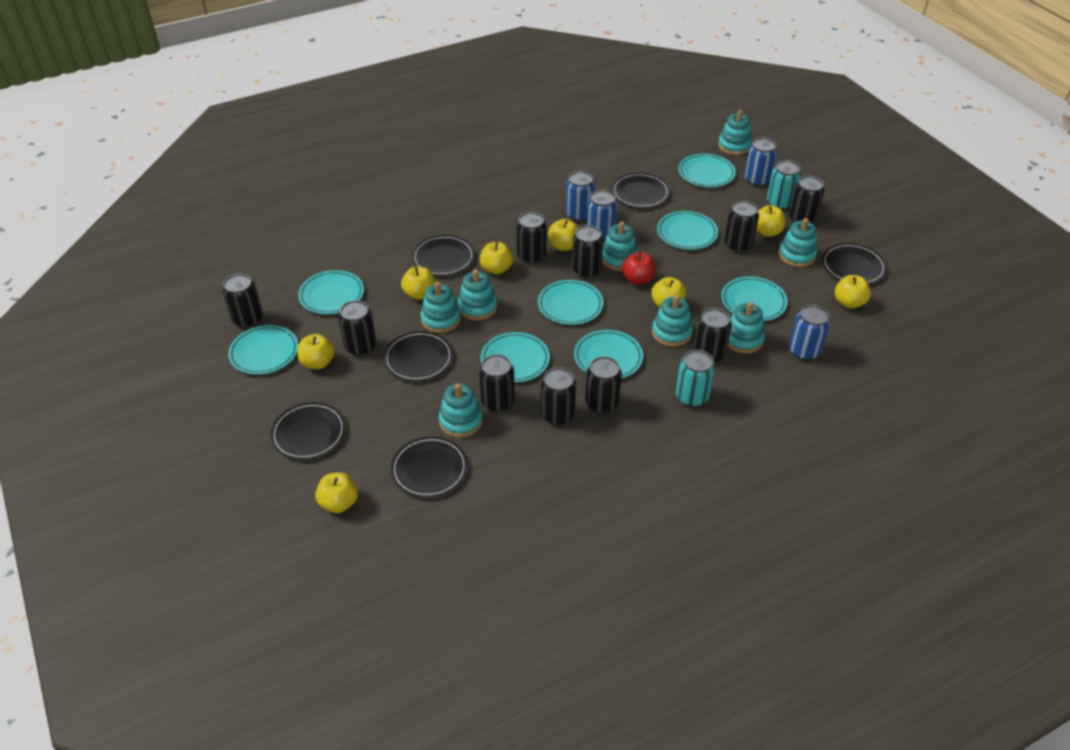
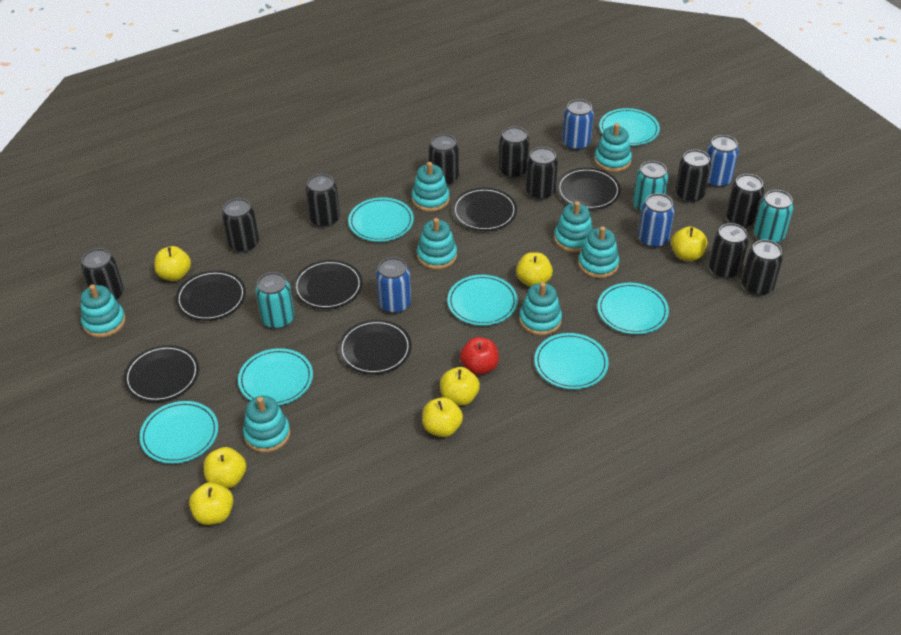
turquoise can: 2 -> 3
turquoise plate: 8 -> 7
yellow apple: 8 -> 7

